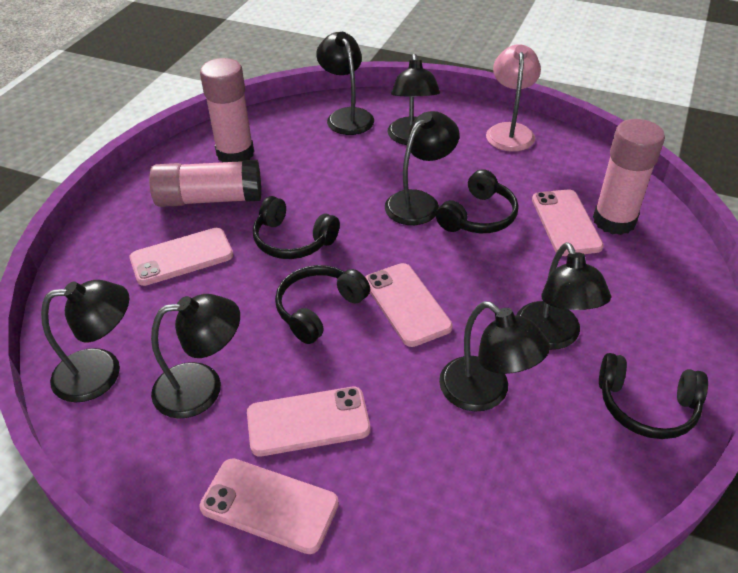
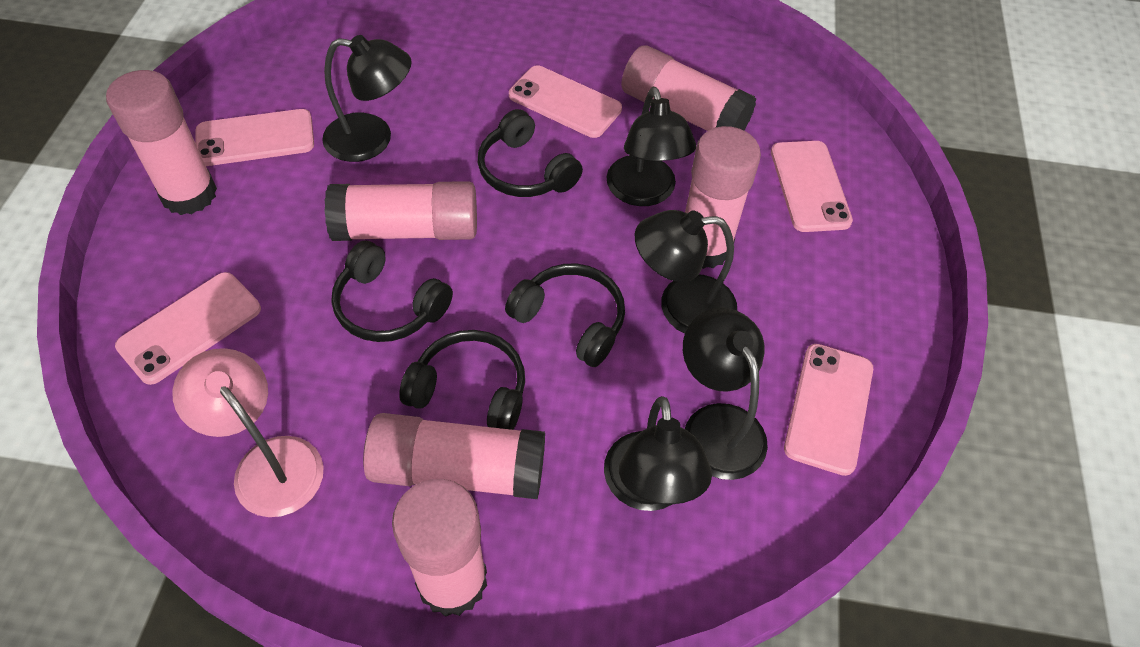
black lamp: 7 -> 5
pink glue stick: 3 -> 6

